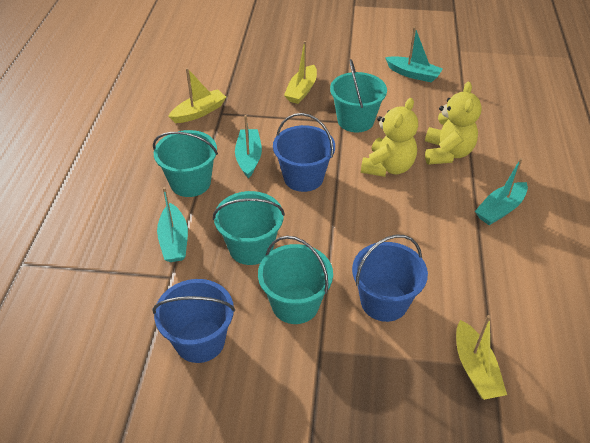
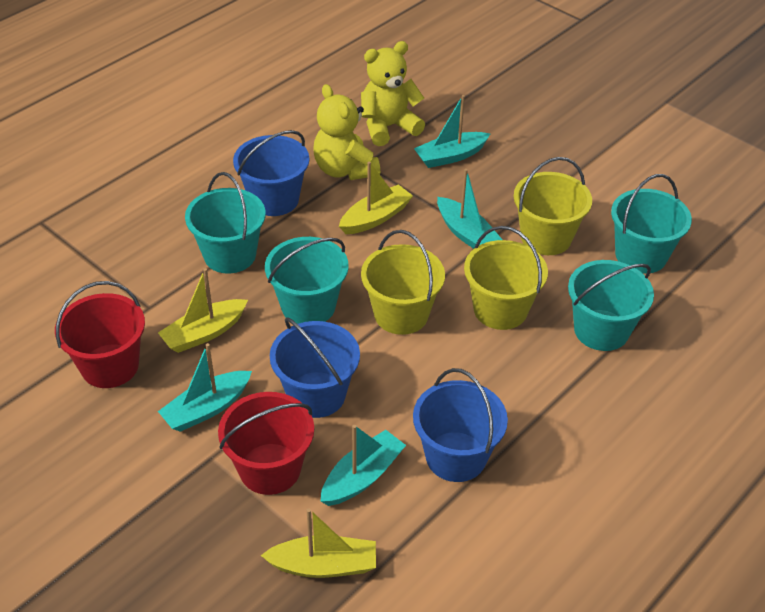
red bucket: 0 -> 2
yellow bucket: 0 -> 3

